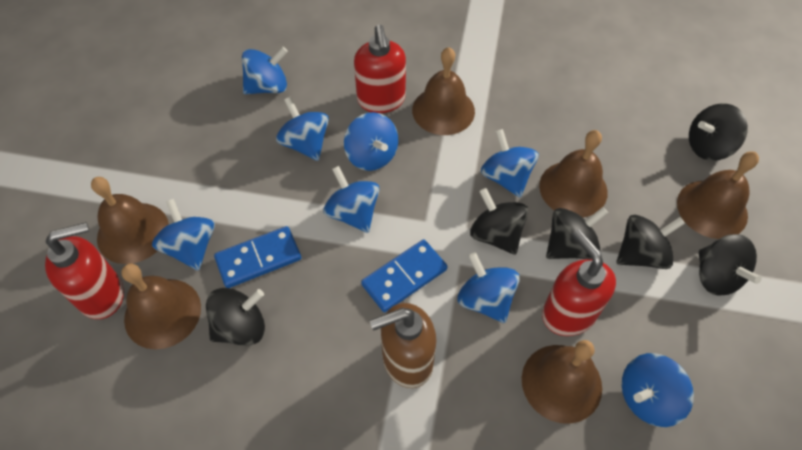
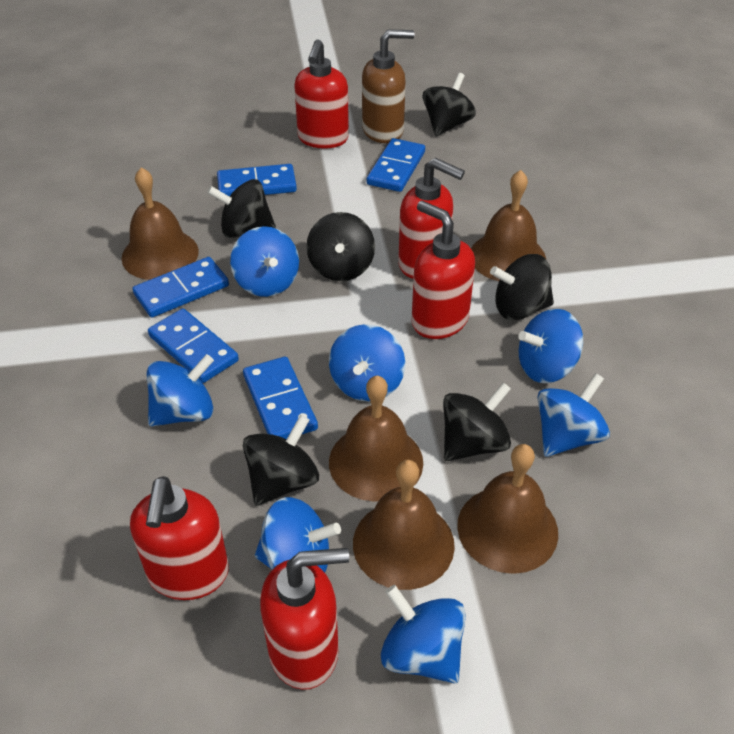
blue domino: 2 -> 5
blue spinning top: 8 -> 7
brown bell: 6 -> 5
red soap dispenser: 3 -> 5

